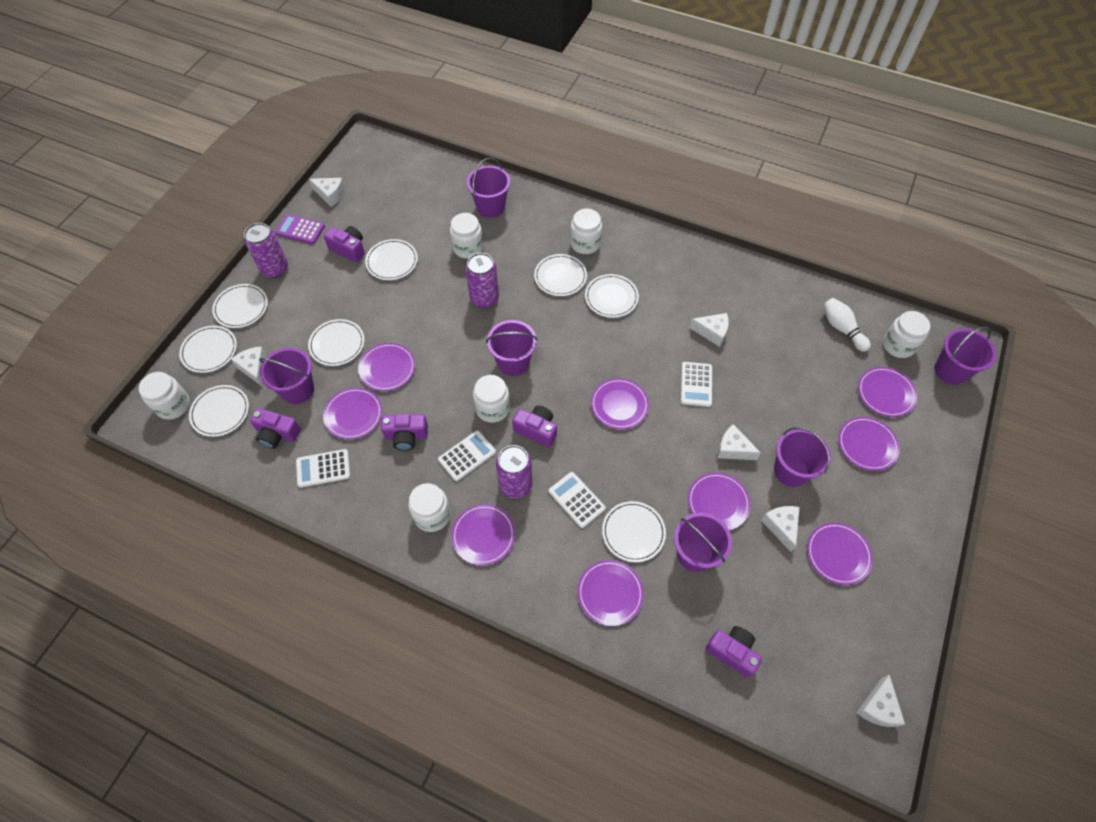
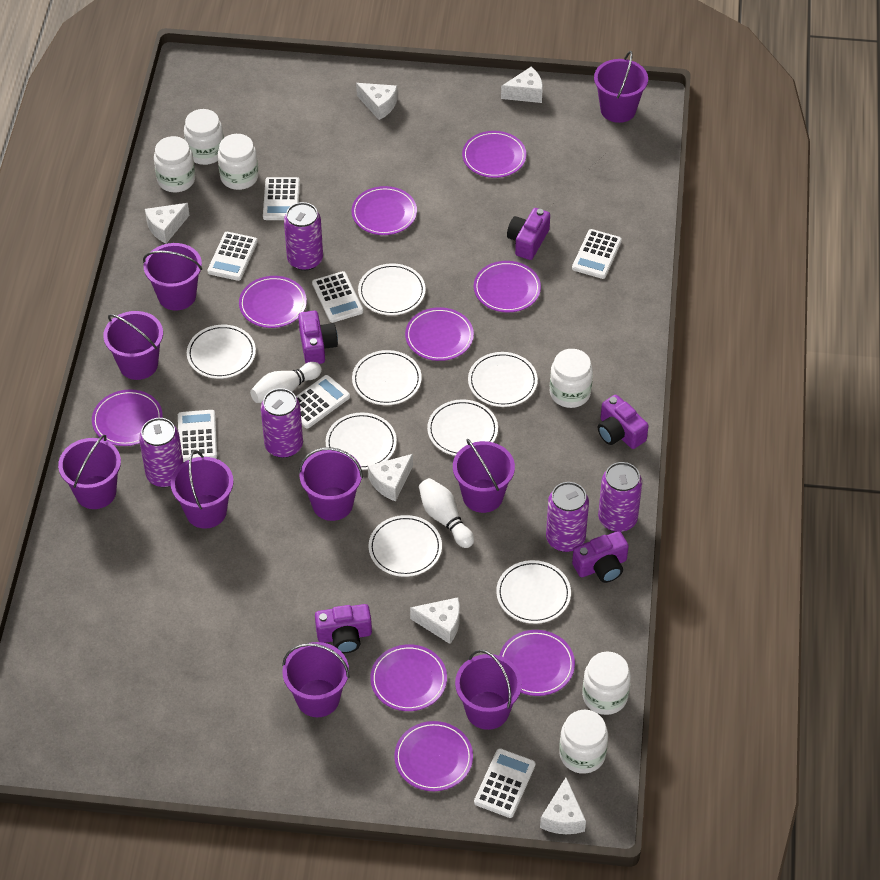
purple bucket: 6 -> 9
purple calculator: 1 -> 0
purple can: 3 -> 5
white bowling pin: 1 -> 2
white calculator: 4 -> 7

